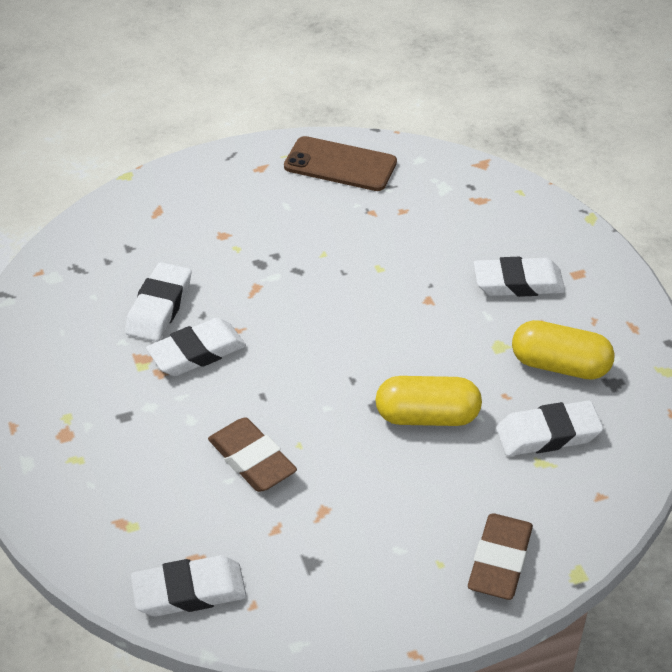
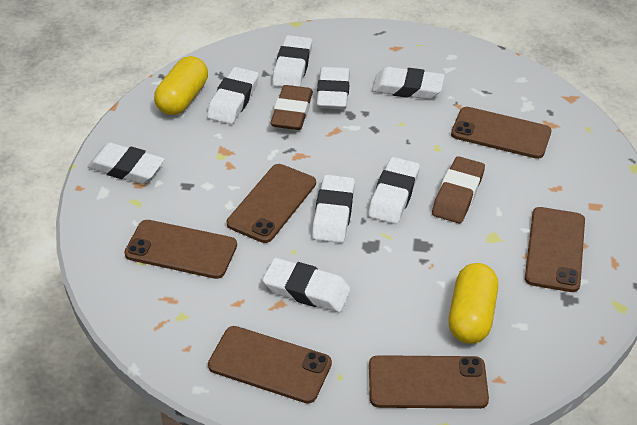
brown phone: 1 -> 6
white eraser: 5 -> 8

